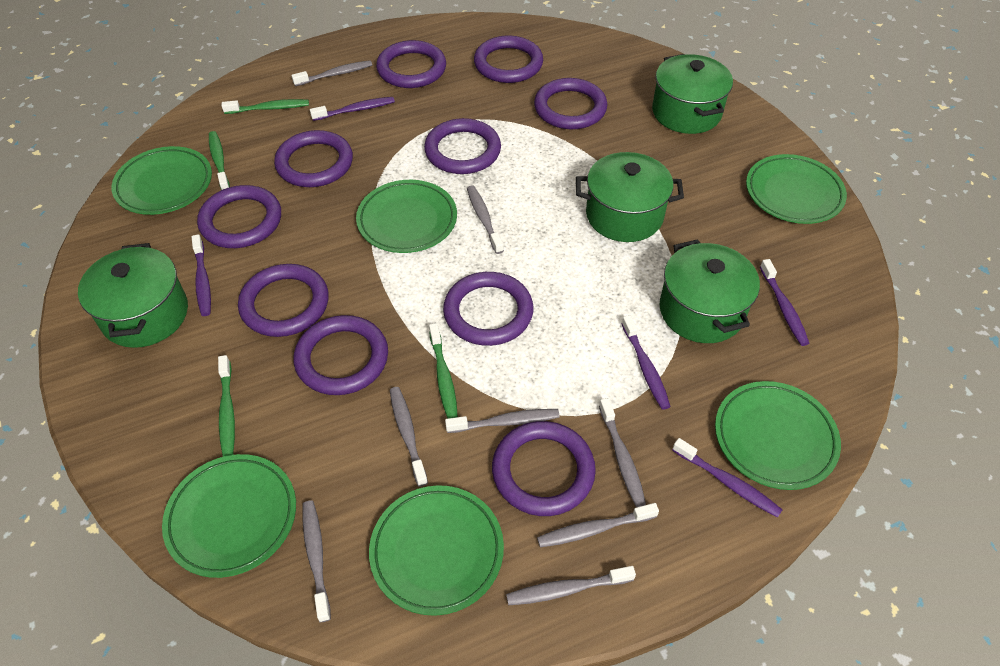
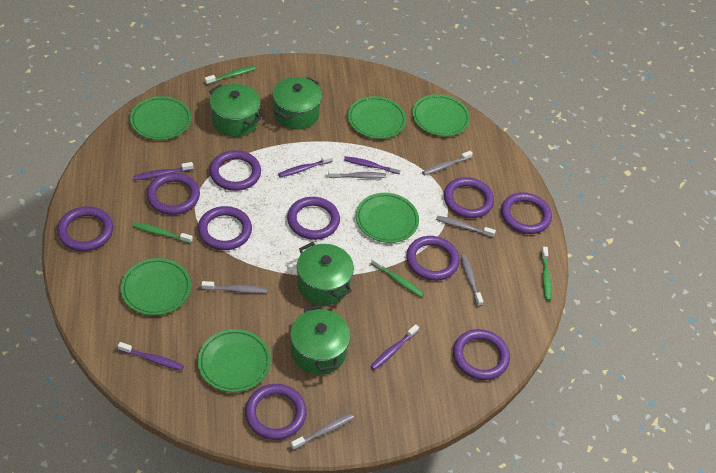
grey toothbrush: 8 -> 6

